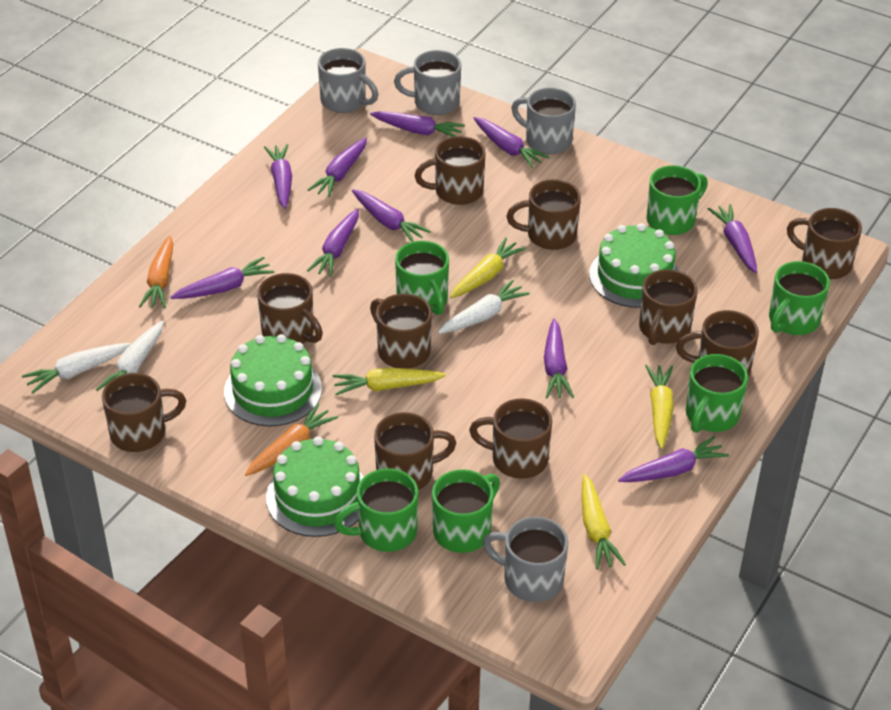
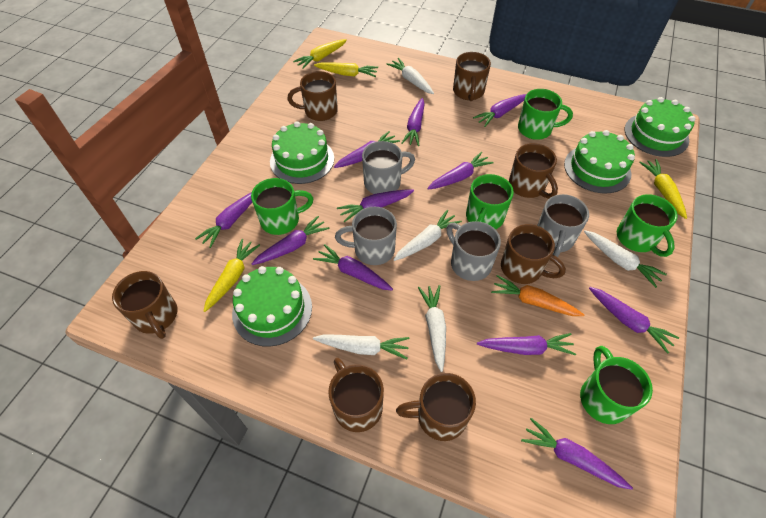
brown mug: 10 -> 7
green cake: 3 -> 4
green mug: 6 -> 5
orange carrot: 2 -> 1
purple carrot: 10 -> 11
white carrot: 3 -> 5

